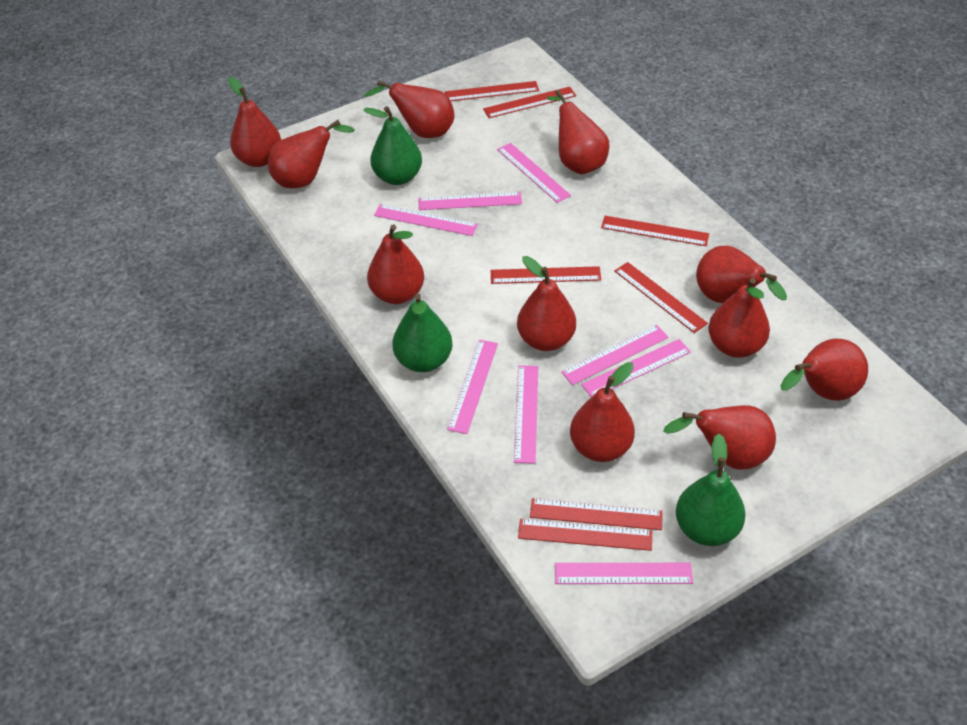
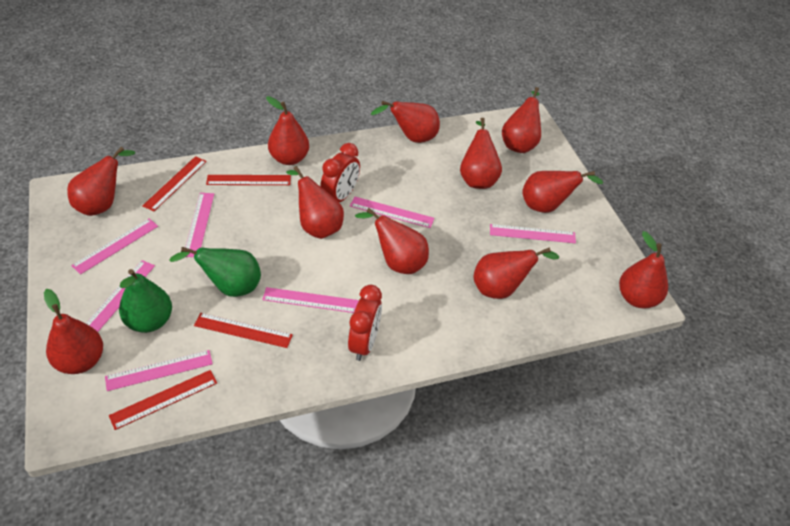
green pear: 3 -> 2
pink ruler: 8 -> 7
red clock: 0 -> 2
red ruler: 7 -> 4

